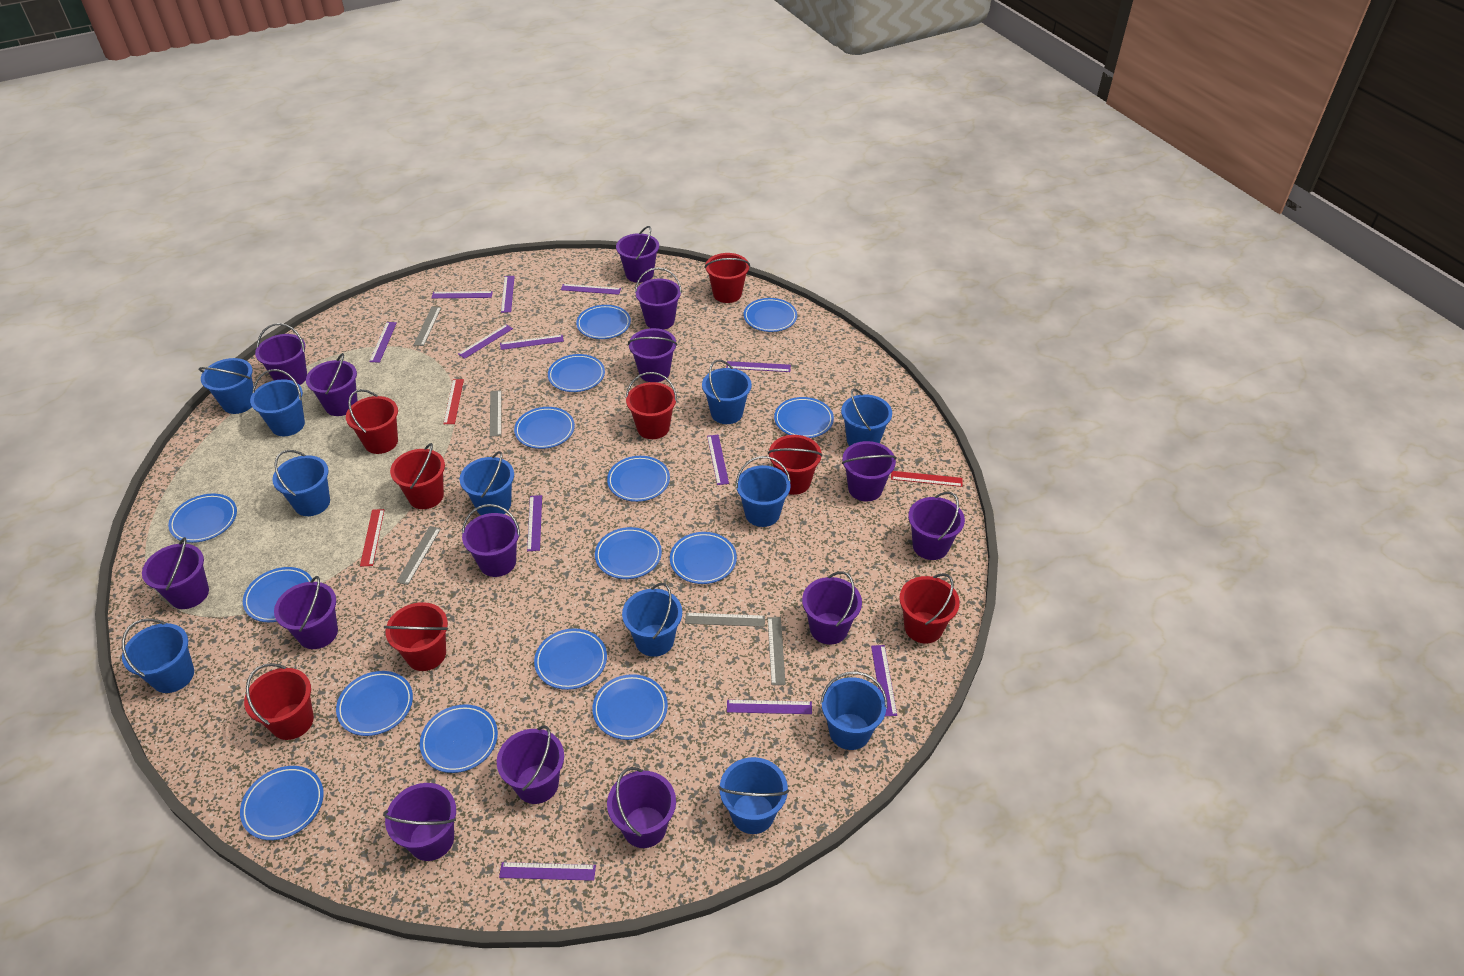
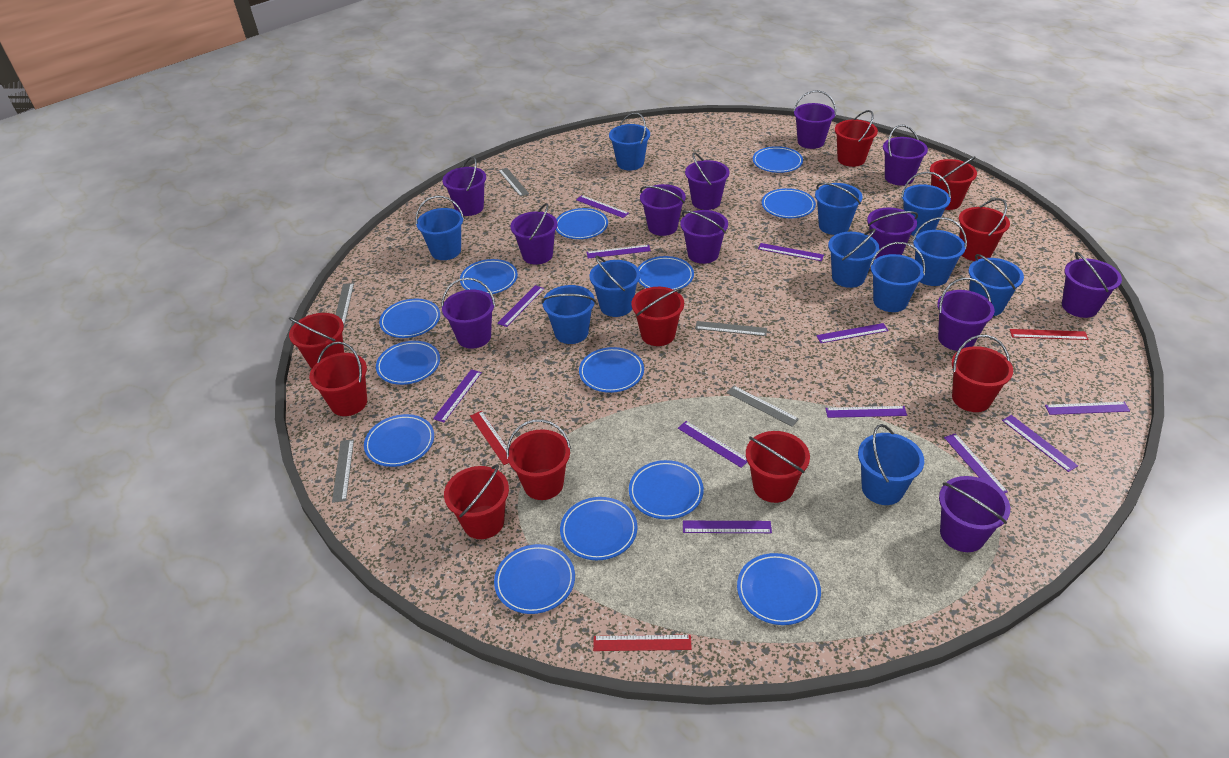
blue plate: 15 -> 13
purple bucket: 14 -> 12
red bucket: 8 -> 10

